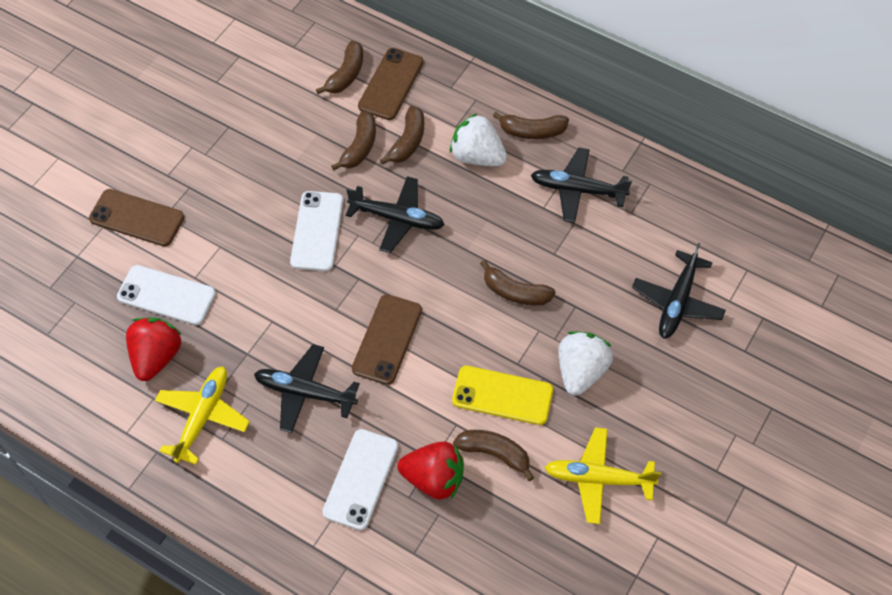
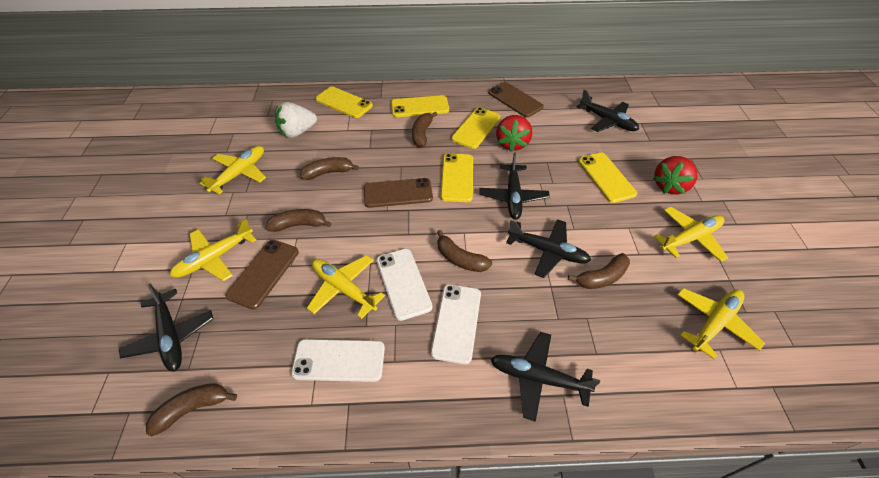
black plane: 4 -> 5
white strawberry: 2 -> 1
yellow phone: 1 -> 5
yellow plane: 2 -> 5

